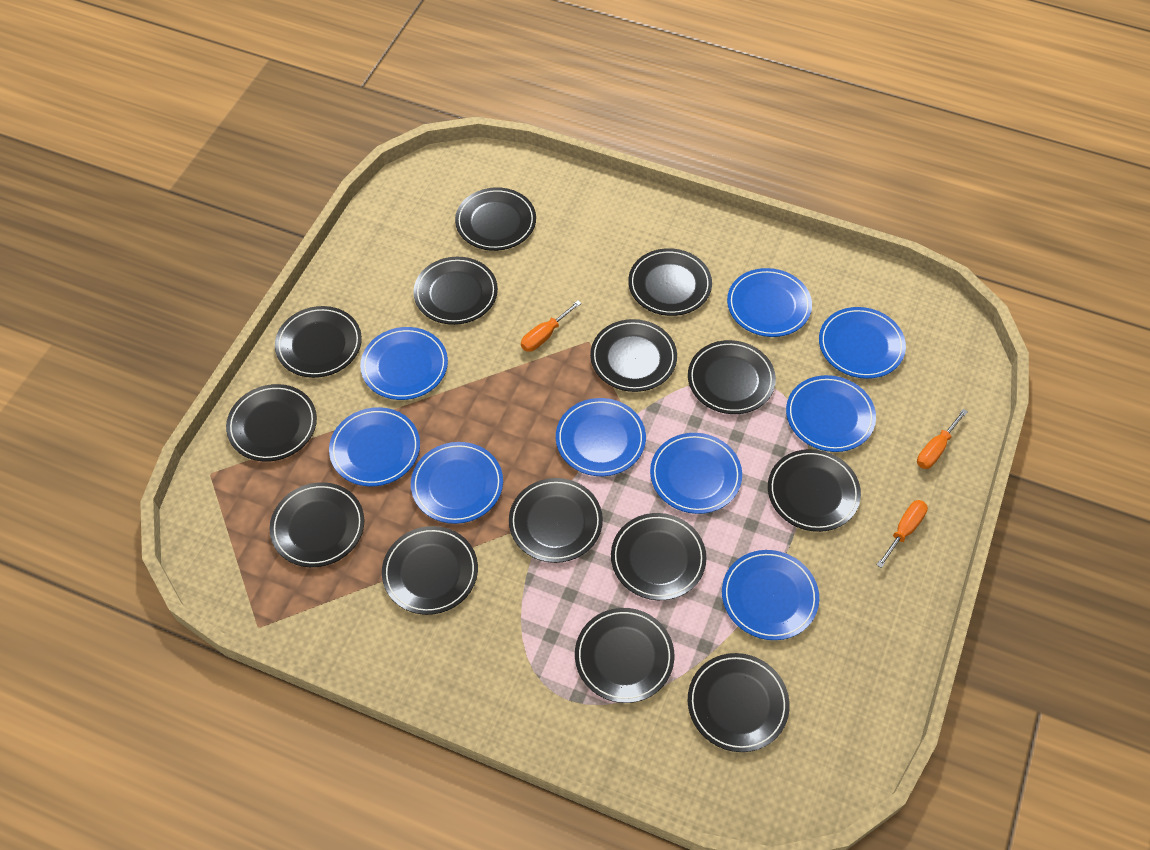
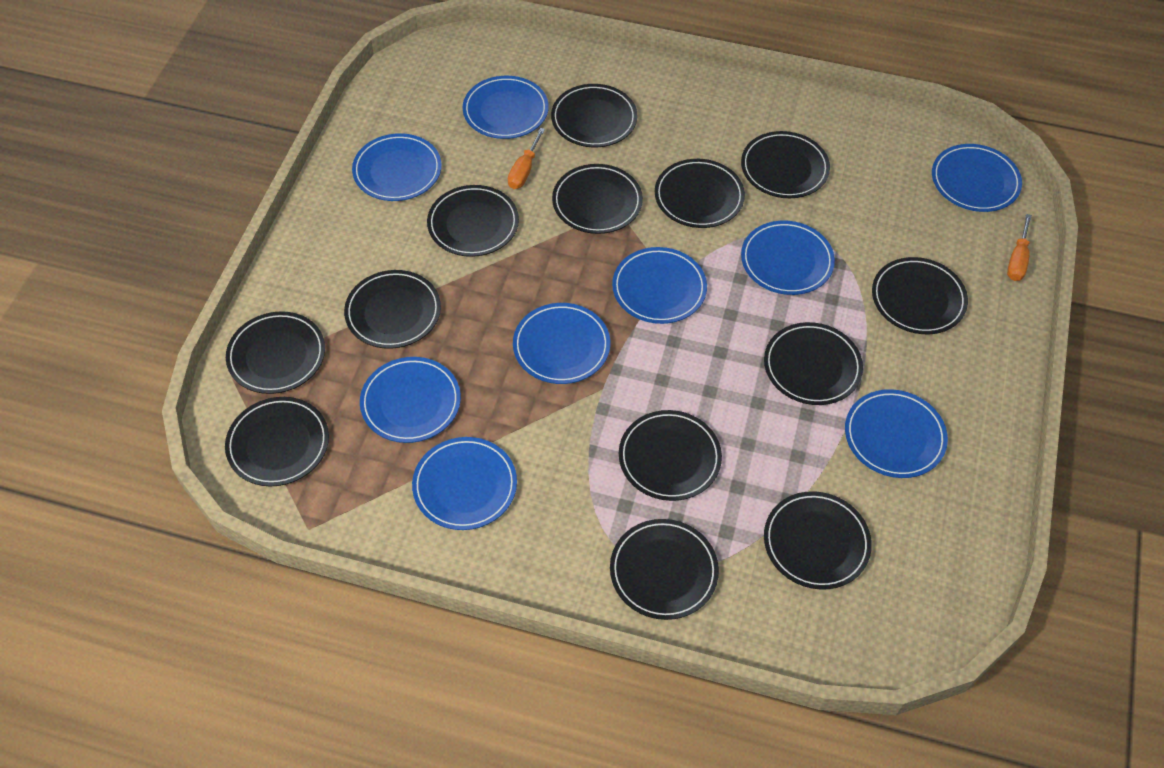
black plate: 14 -> 13
orange screwdriver: 3 -> 2

